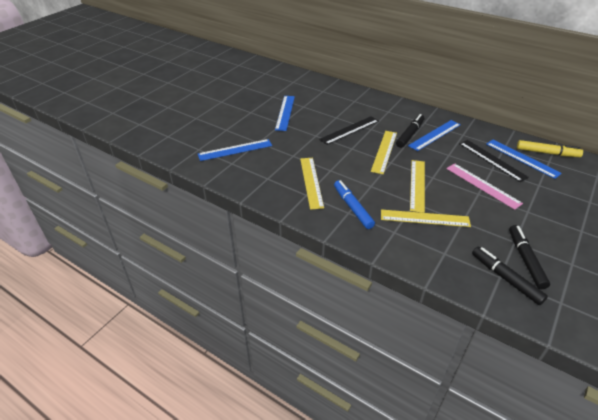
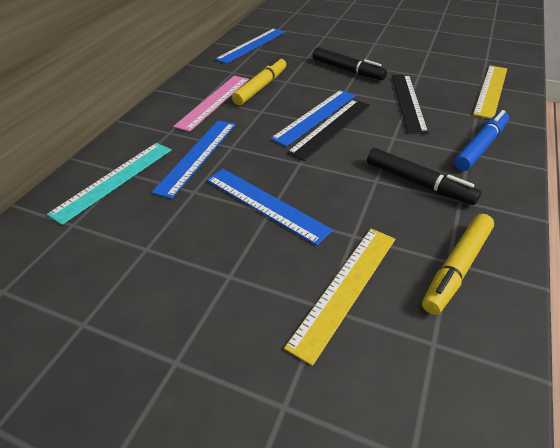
black marker: 3 -> 2
turquoise ruler: 0 -> 1
yellow marker: 1 -> 2
yellow ruler: 4 -> 2

